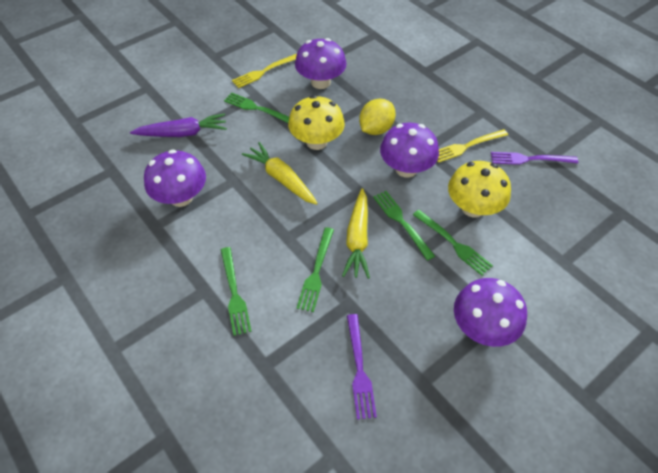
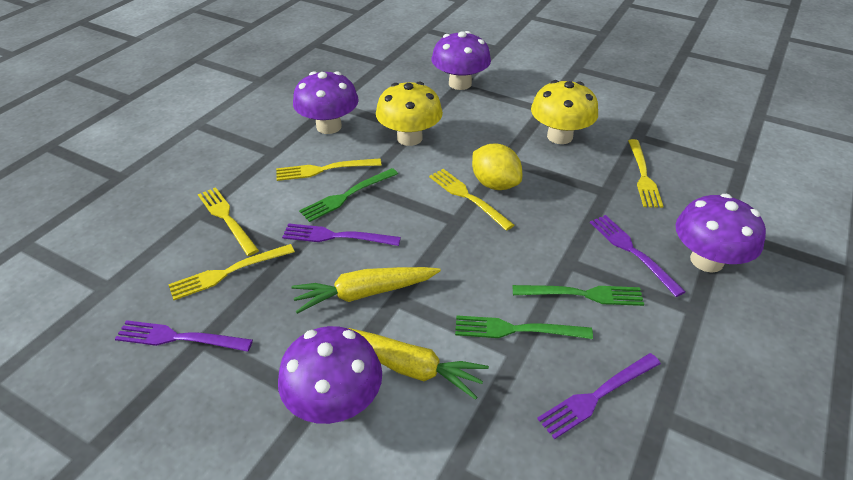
green fork: 5 -> 3
purple carrot: 1 -> 0
purple fork: 2 -> 4
yellow fork: 2 -> 5

